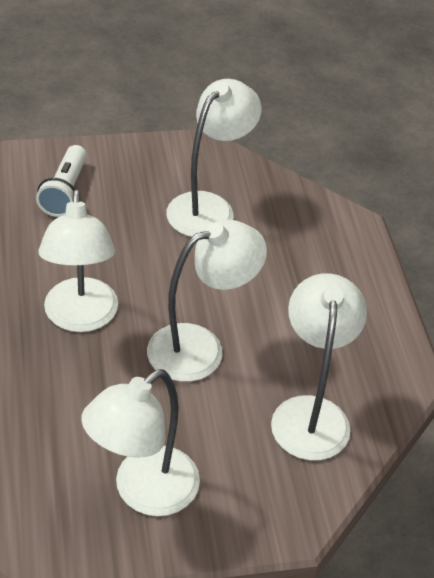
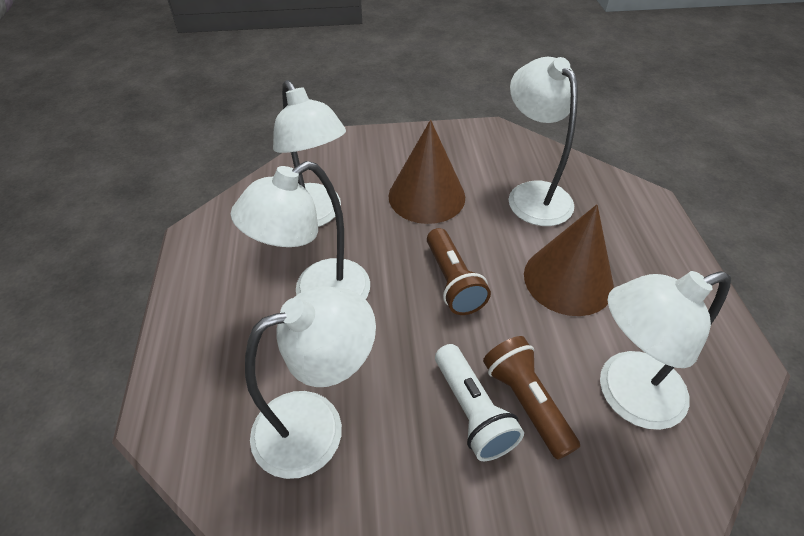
brown cone: 0 -> 2
brown flashlight: 0 -> 2

